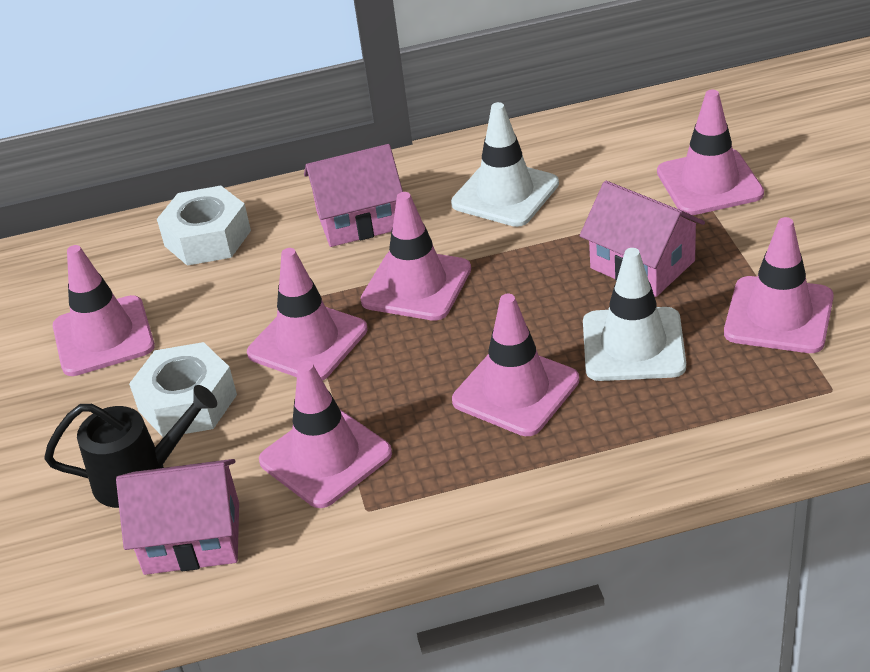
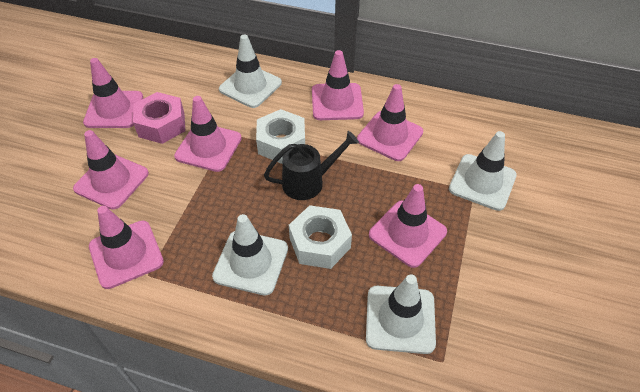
pink house: 3 -> 0
pink nut: 0 -> 1
white traffic cone: 2 -> 4

